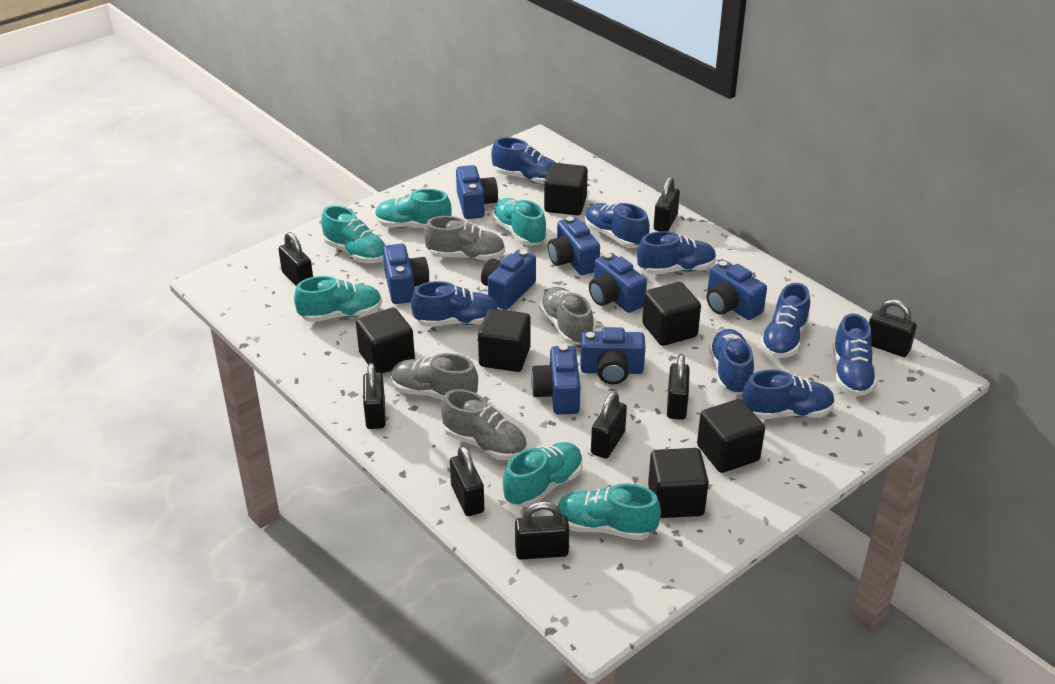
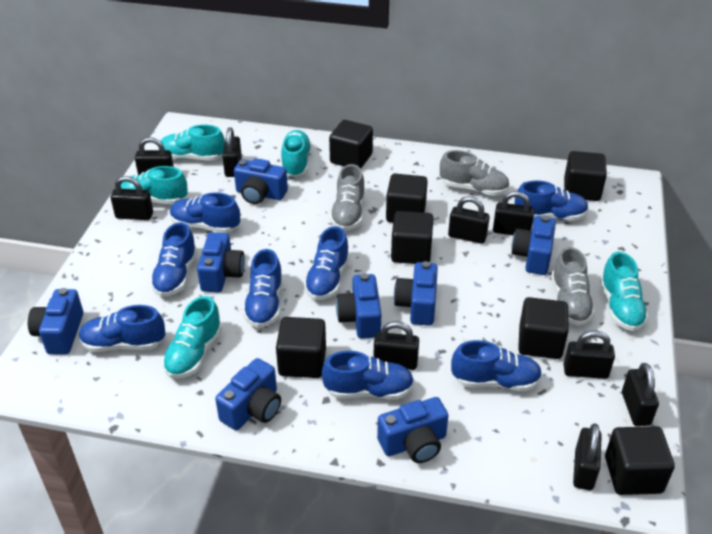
black cube: 6 -> 7
black padlock: 8 -> 9
grey shoe: 4 -> 3
turquoise shoe: 6 -> 5

